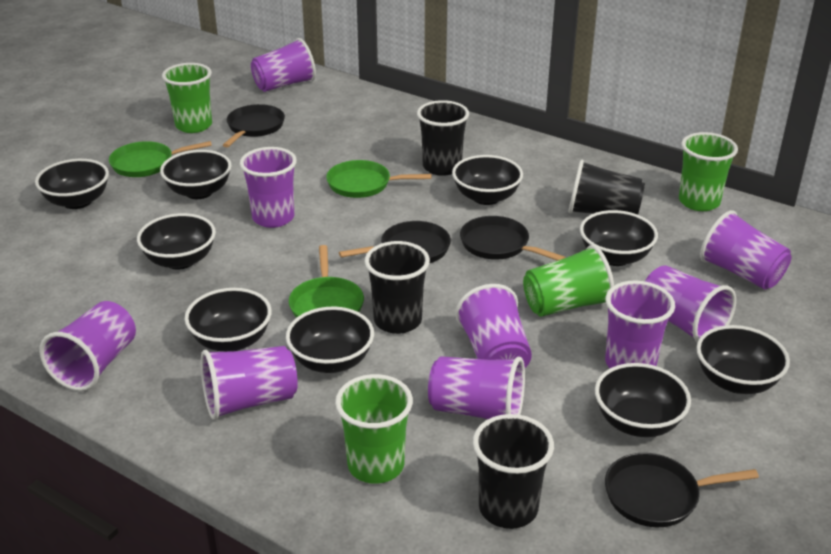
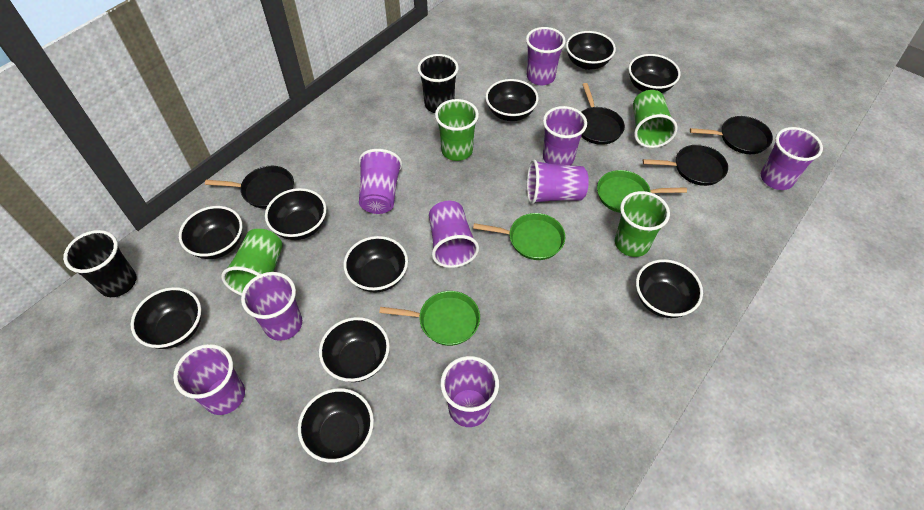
black bowl: 9 -> 10
black cup: 4 -> 2

